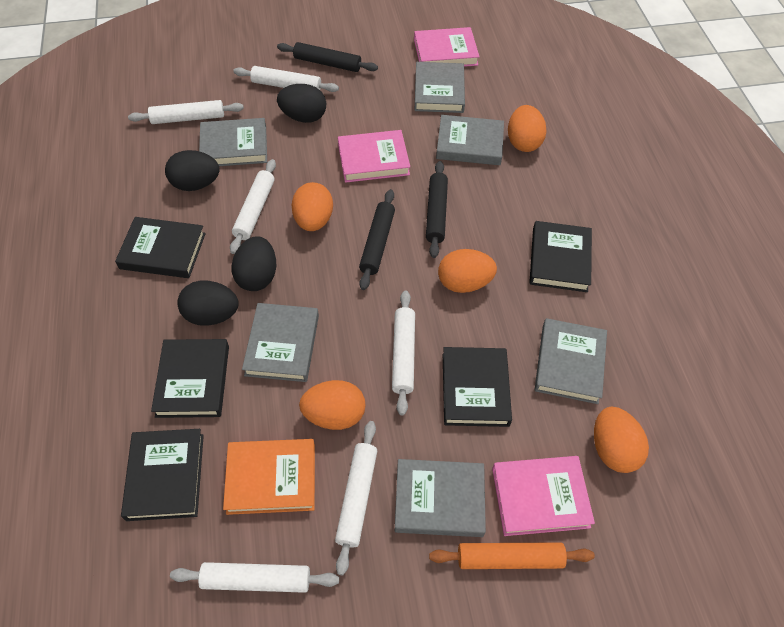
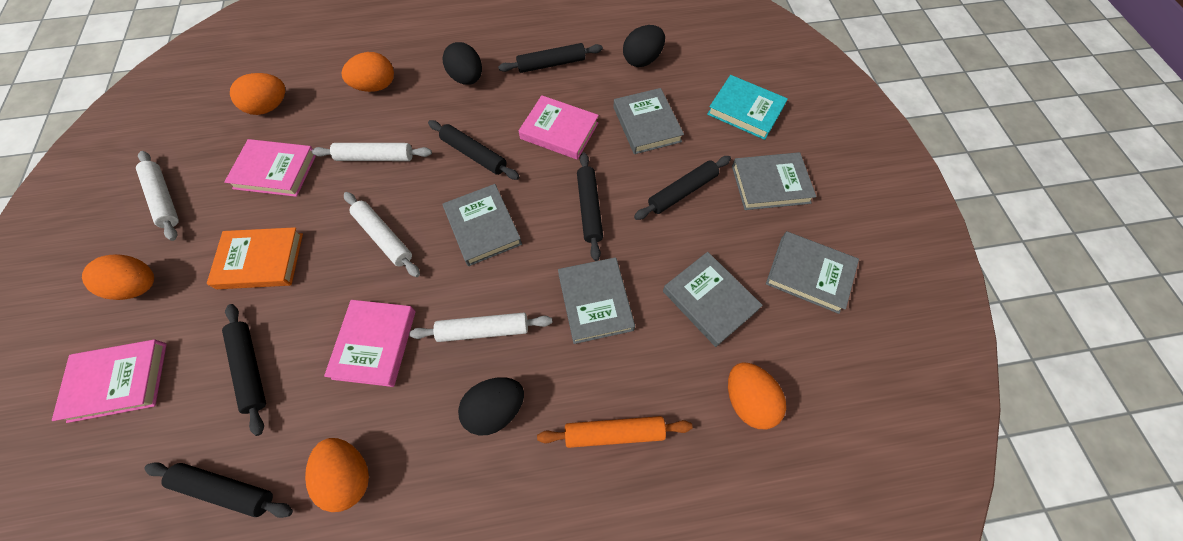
black book: 5 -> 0
black egg: 4 -> 3
black rolling pin: 3 -> 6
pink book: 3 -> 4
turquoise book: 0 -> 1
white rolling pin: 6 -> 4

